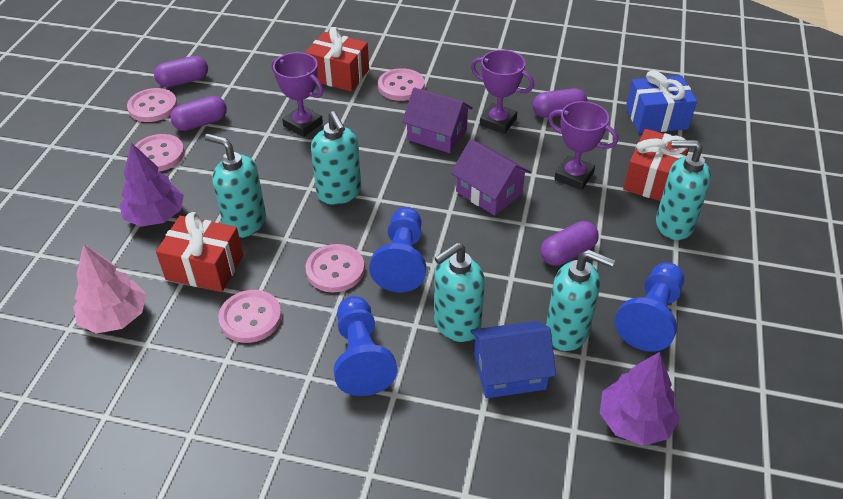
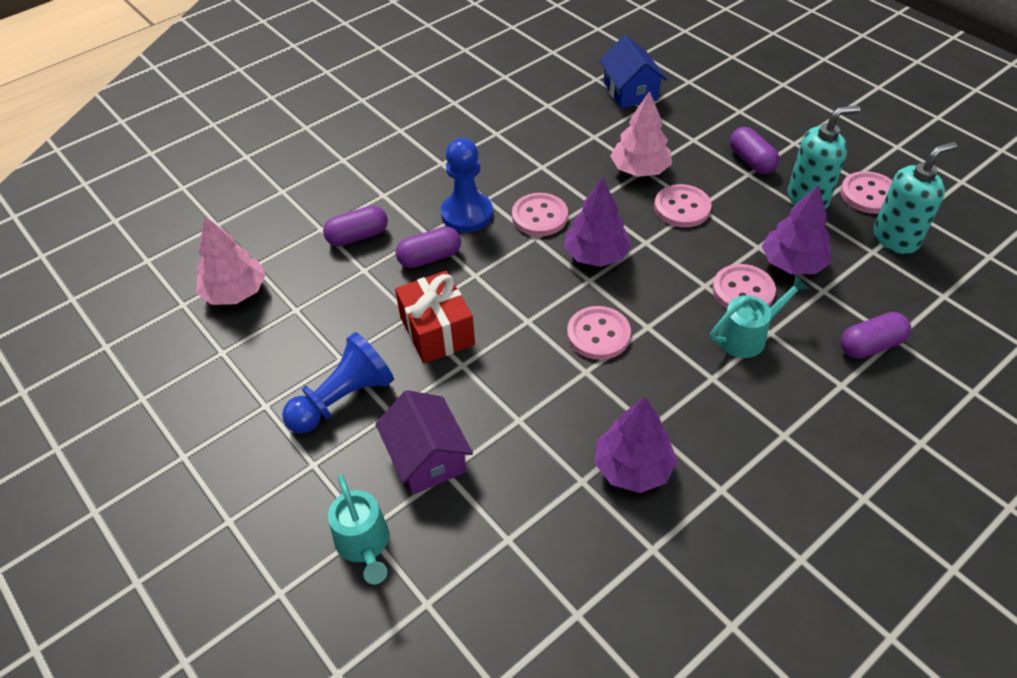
blue gift: 1 -> 0
blue pawn: 3 -> 2
pink tree: 1 -> 2
purple house: 2 -> 1
purple tree: 2 -> 3
purple trophy: 3 -> 0
red gift: 3 -> 1
turquoise soap dispenser: 5 -> 2
turquoise watering can: 0 -> 2

